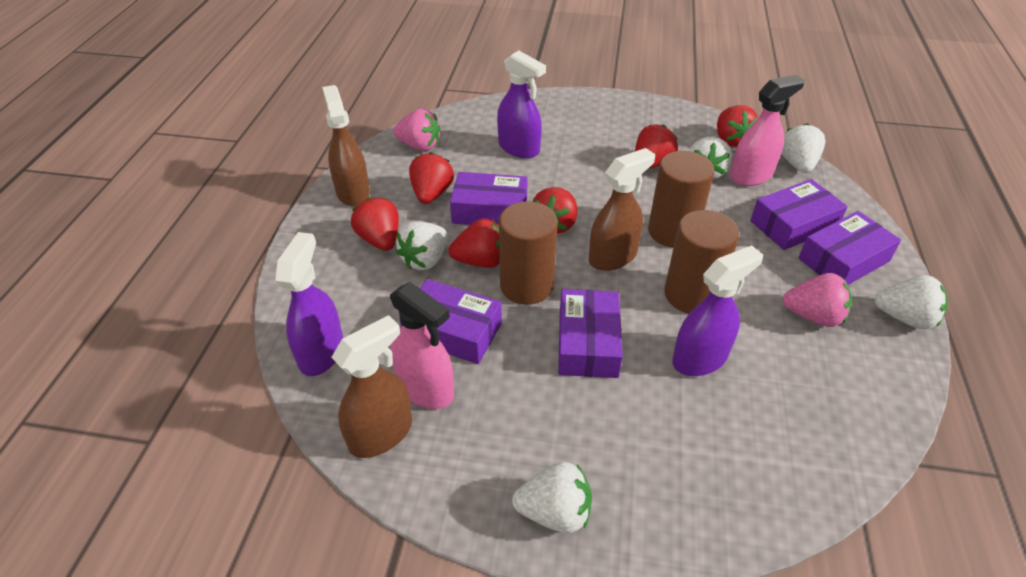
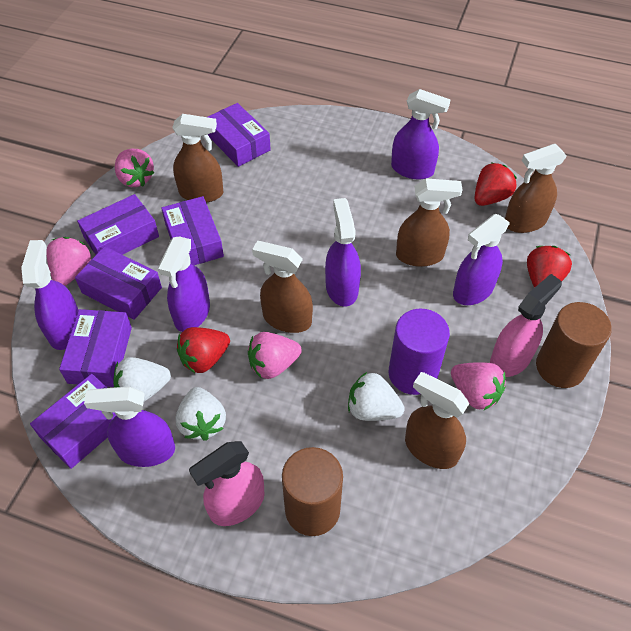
brown cylinder: 3 -> 2
brown spray bottle: 3 -> 5
pink strawberry: 2 -> 4
purple box: 5 -> 6
purple cylinder: 0 -> 1
purple spray bottle: 3 -> 6
red strawberry: 6 -> 3
white strawberry: 5 -> 3

